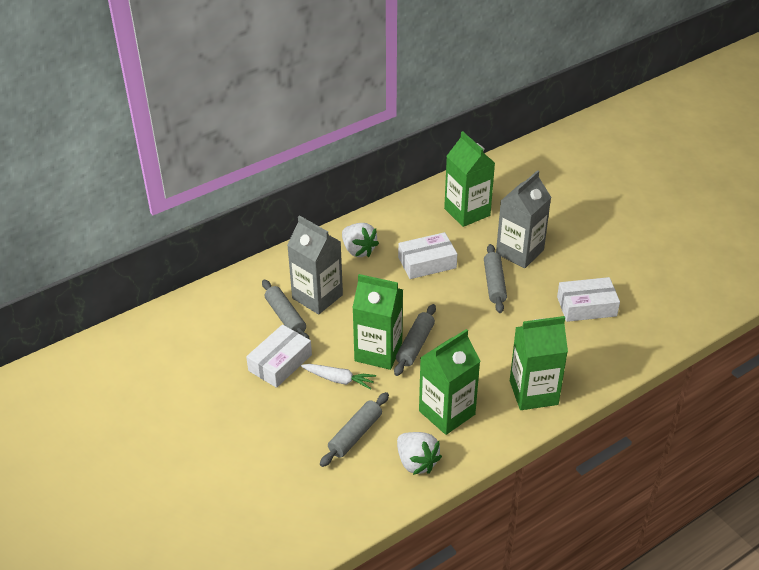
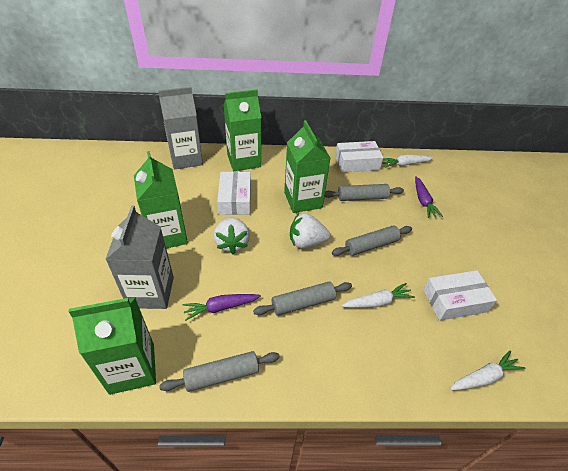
purple carrot: 0 -> 2
white carrot: 1 -> 3

